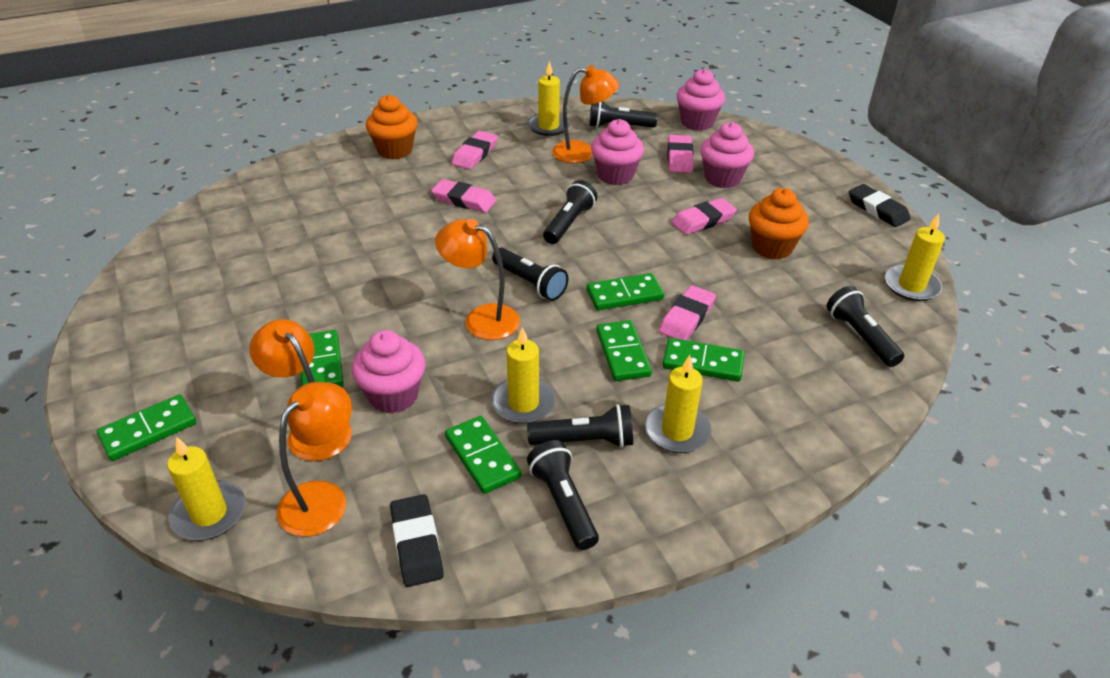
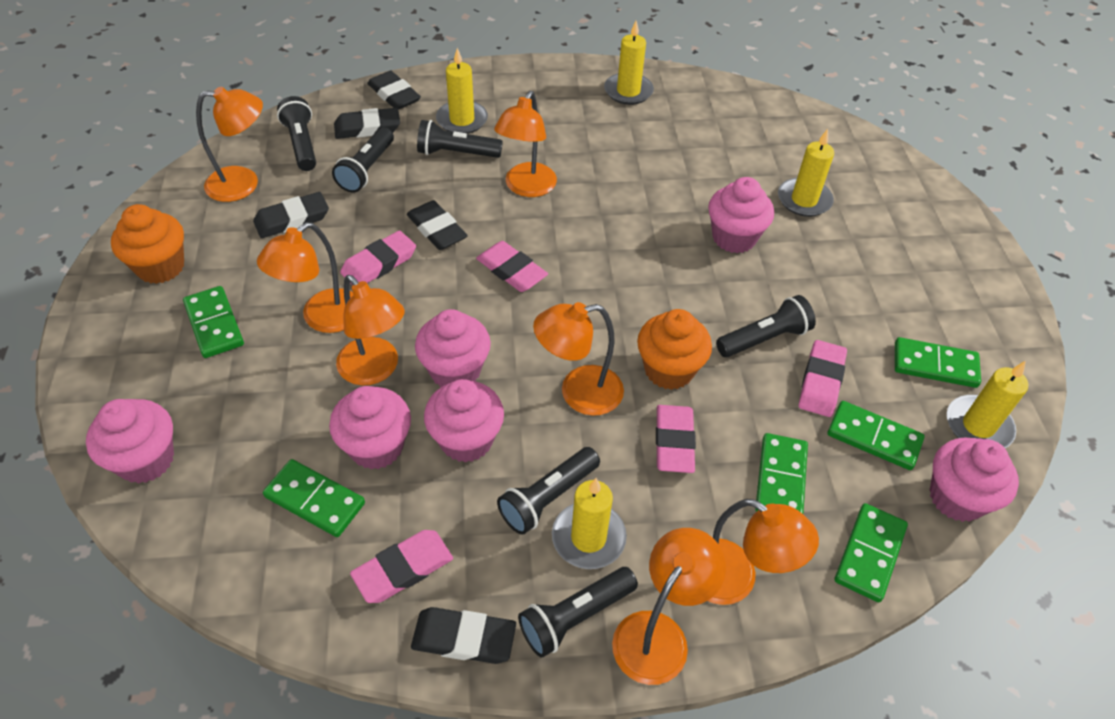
black eraser: 2 -> 5
orange lamp: 4 -> 7
pink cupcake: 4 -> 6

